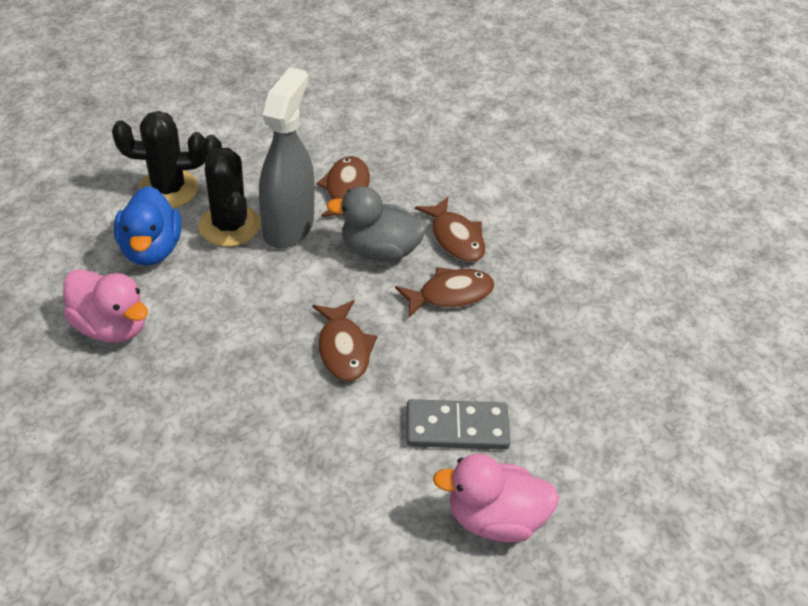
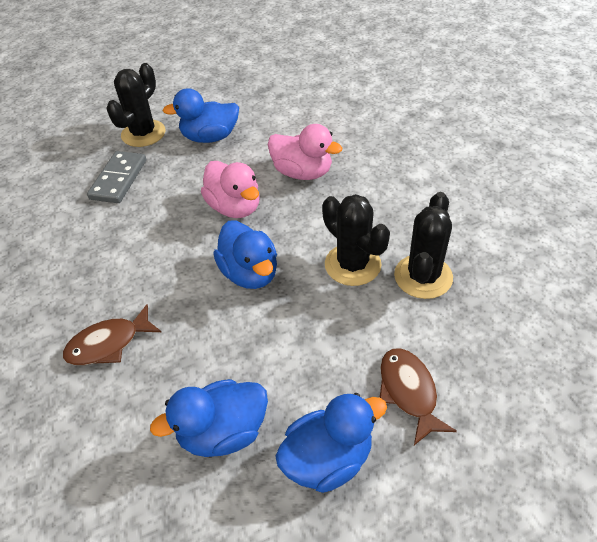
black cactus: 2 -> 3
blue duck: 1 -> 4
brown fish: 4 -> 2
grey duck: 1 -> 0
grey spray bottle: 1 -> 0

